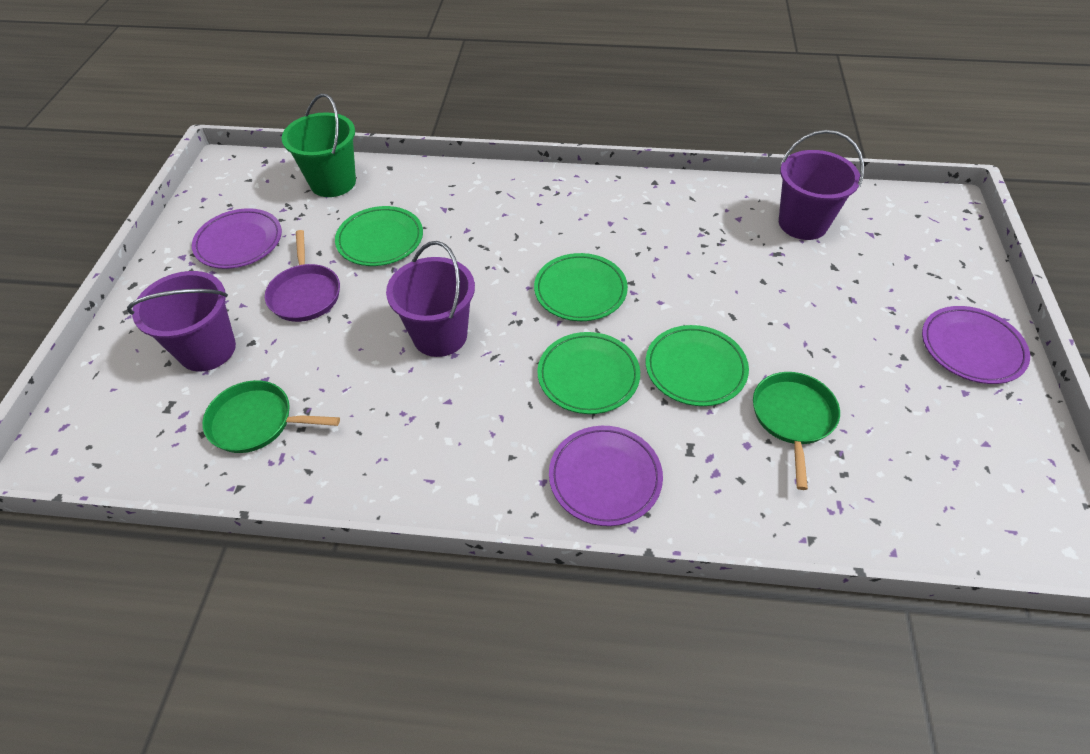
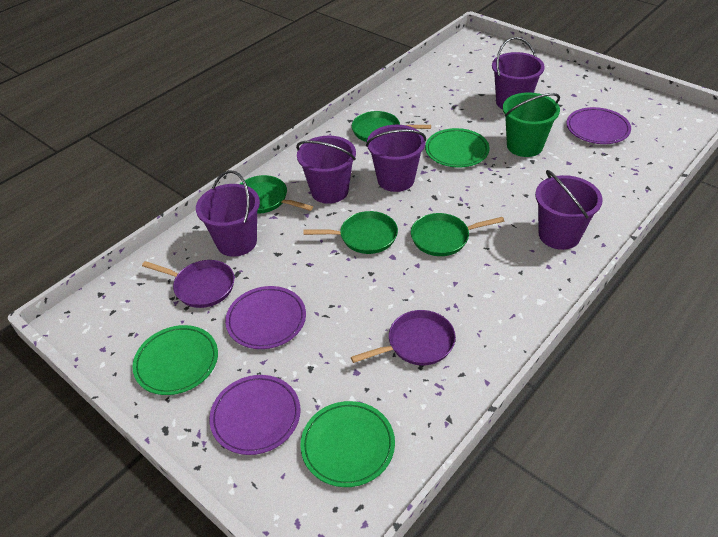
green pan: 2 -> 4
green plate: 4 -> 3
purple bucket: 3 -> 5
purple pan: 1 -> 2

